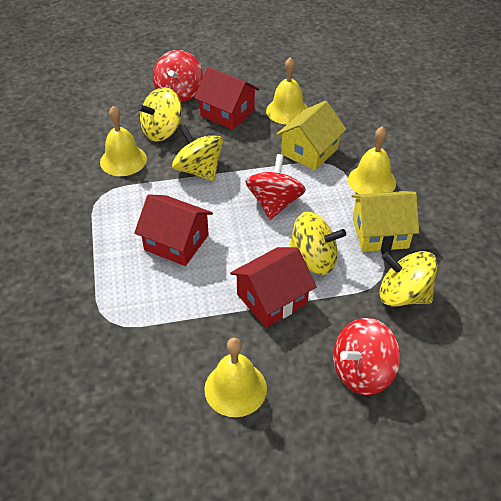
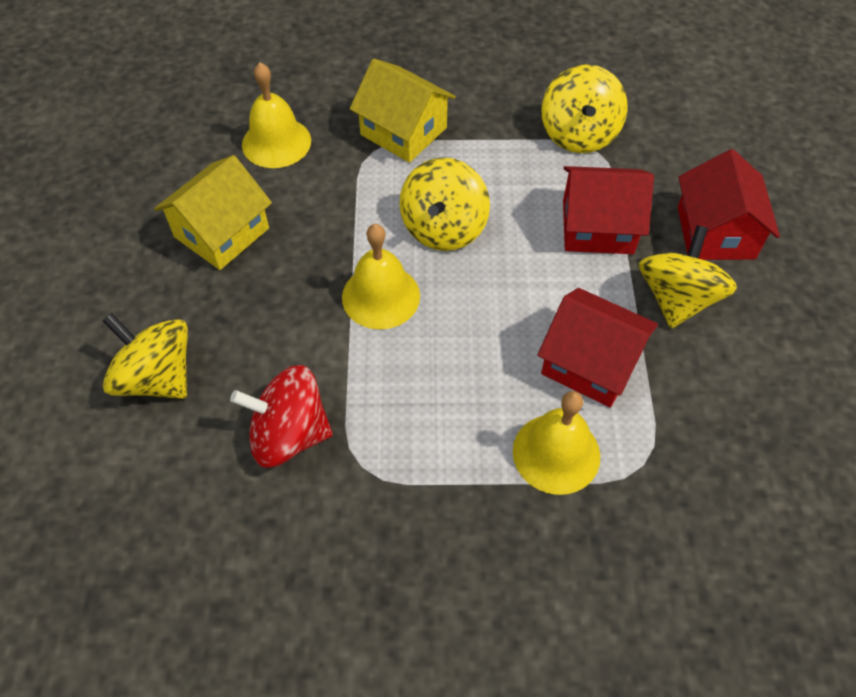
red spinning top: 3 -> 1
yellow bell: 4 -> 3

